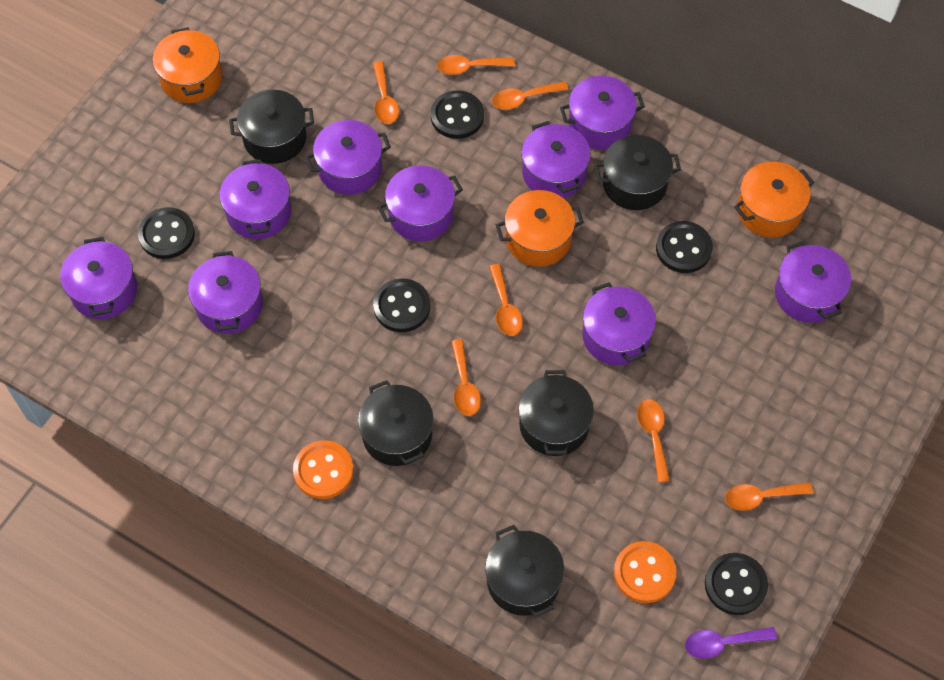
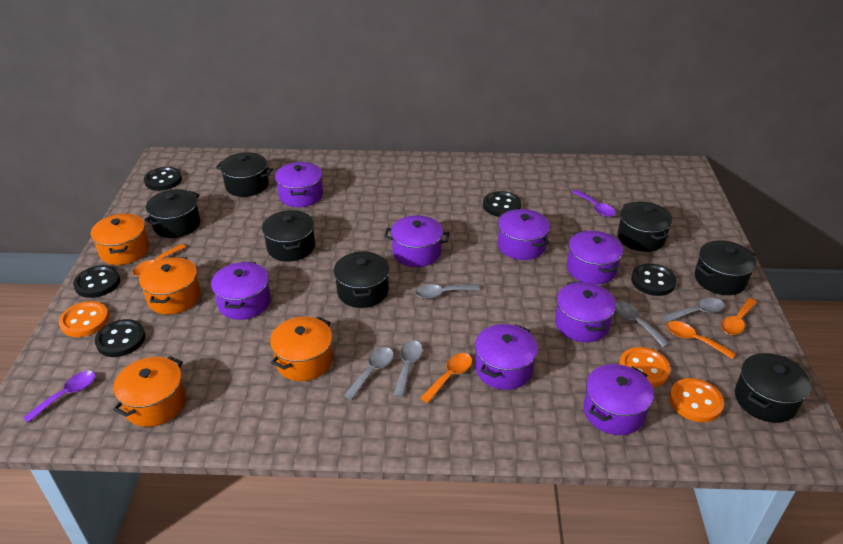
black pot: 5 -> 7
grey spoon: 0 -> 5
orange button: 2 -> 3
orange pot: 3 -> 4
orange spoon: 7 -> 4
purple pot: 9 -> 8
purple spoon: 1 -> 2

